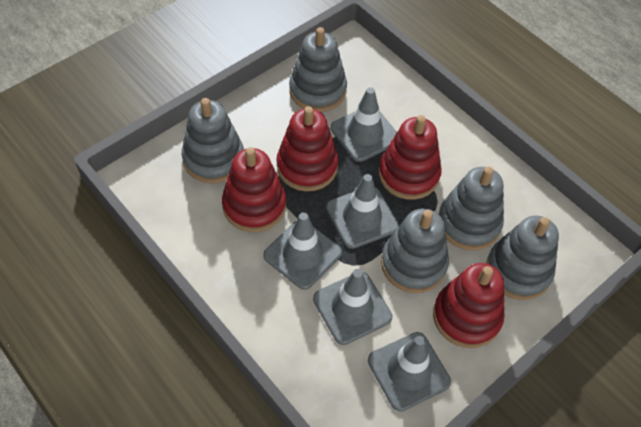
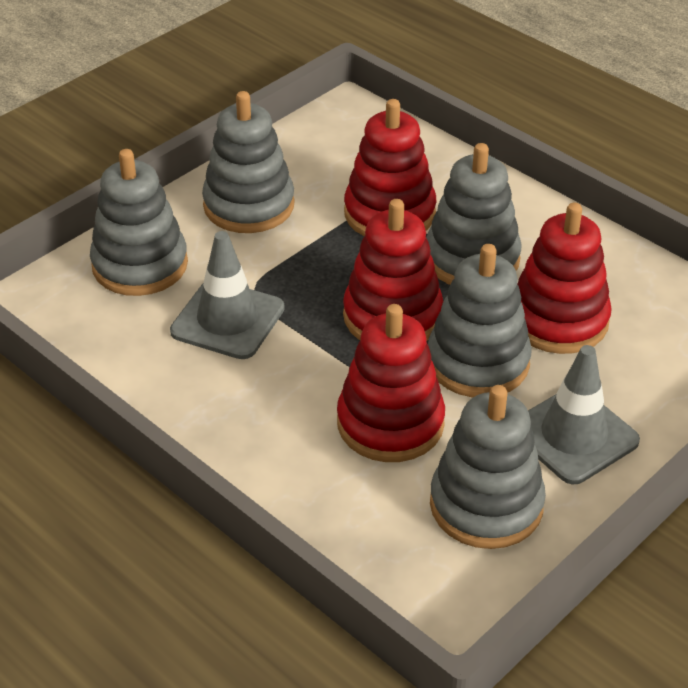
grey traffic cone: 5 -> 2

